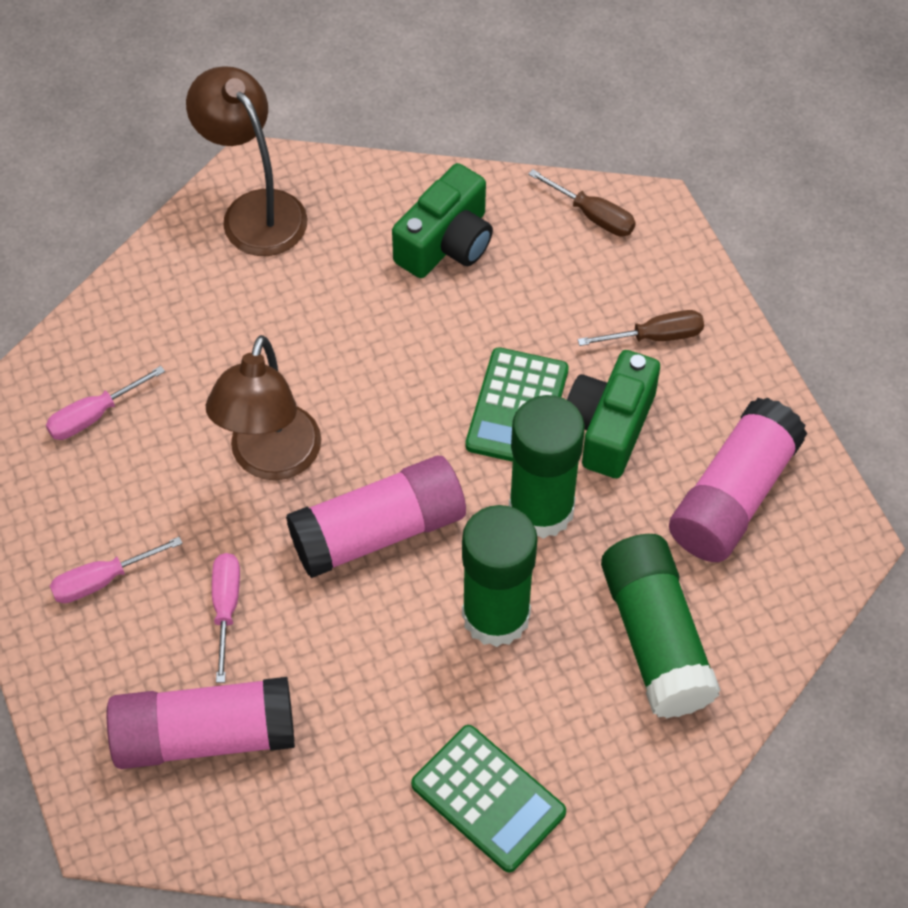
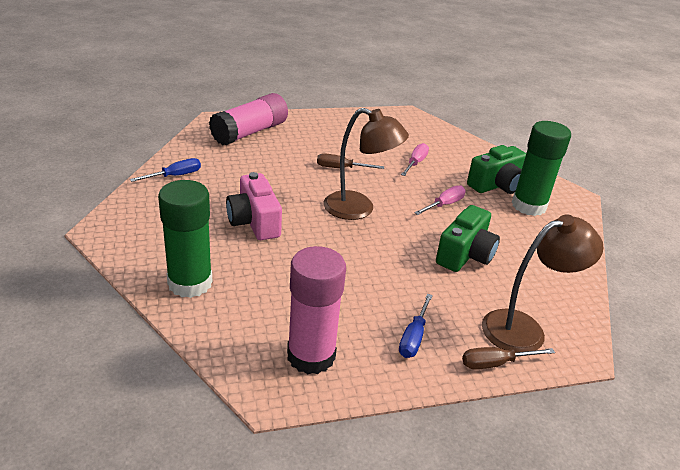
blue screwdriver: 0 -> 2
green calculator: 2 -> 0
green glue stick: 3 -> 2
pink camera: 0 -> 1
pink glue stick: 3 -> 2
pink screwdriver: 3 -> 2

